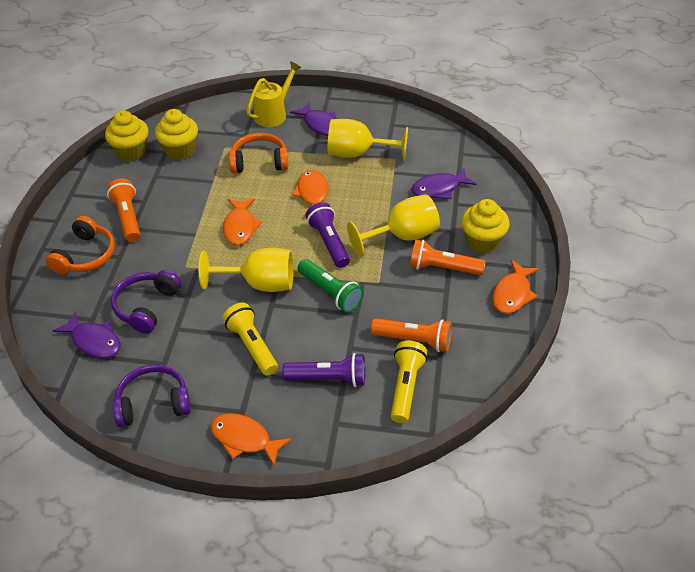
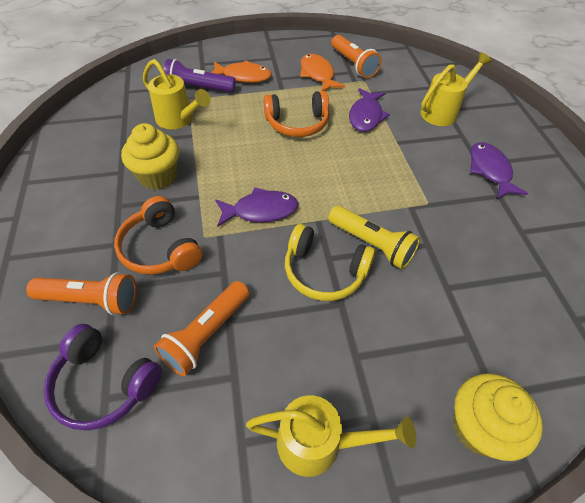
green flashlight: 1 -> 0
orange fish: 4 -> 2
purple flashlight: 2 -> 1
purple headphones: 2 -> 1
yellow cupcake: 3 -> 2
yellow flashlight: 2 -> 1
yellow goblet: 3 -> 0
yellow headphones: 0 -> 1
yellow watering can: 1 -> 3

